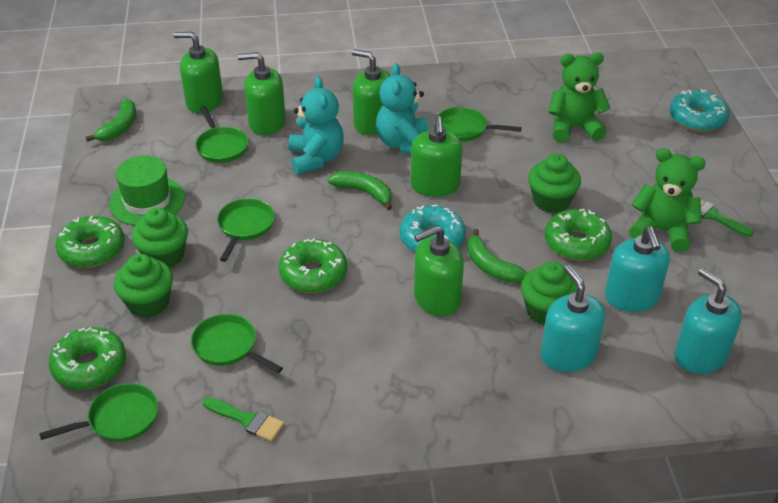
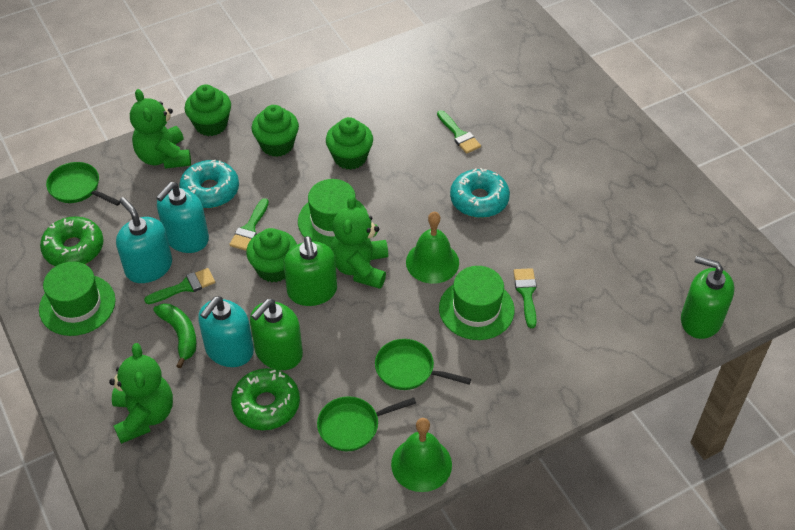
green banana: 3 -> 1
green bell: 0 -> 2
green brush: 2 -> 4
green donut: 4 -> 2
green hat: 1 -> 3
green pan: 5 -> 3
green soap dispenser: 5 -> 3
green teddy bear: 2 -> 3
turquoise teddy bear: 2 -> 0

